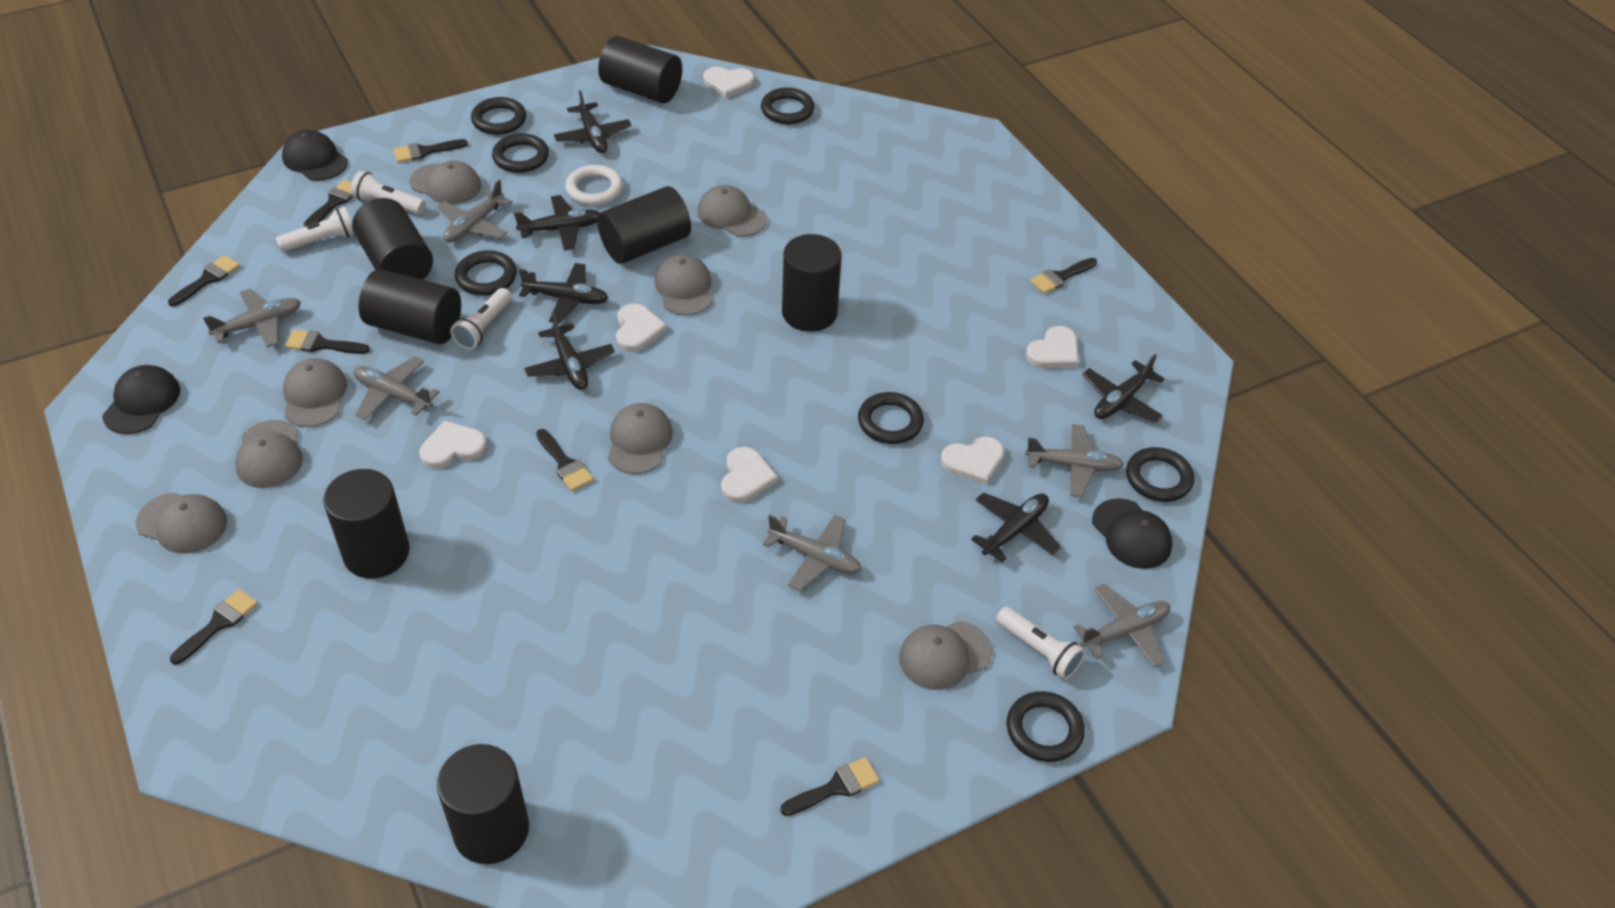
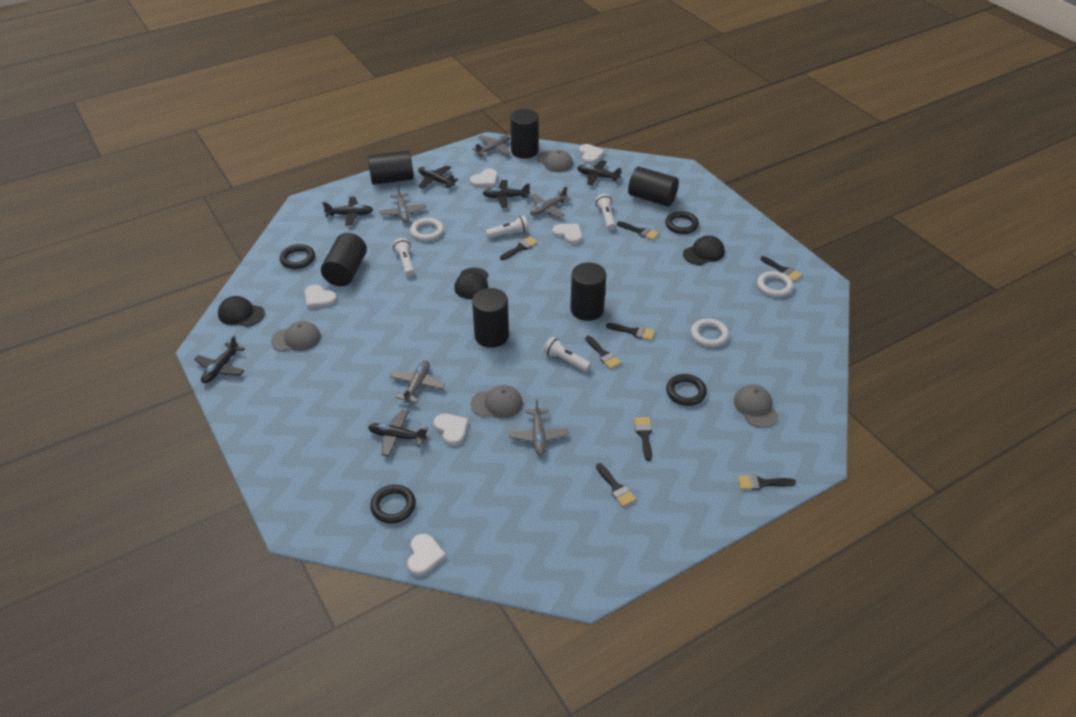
black cylinder: 7 -> 6
black ring: 7 -> 4
grey cap: 8 -> 4
grey plane: 6 -> 5
white ring: 1 -> 3

